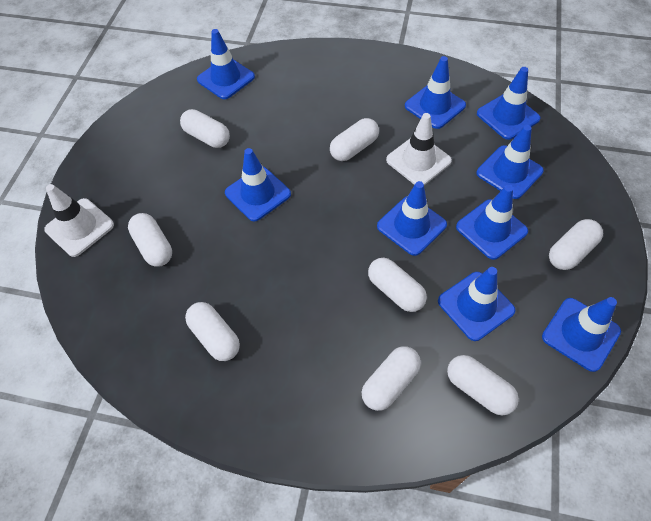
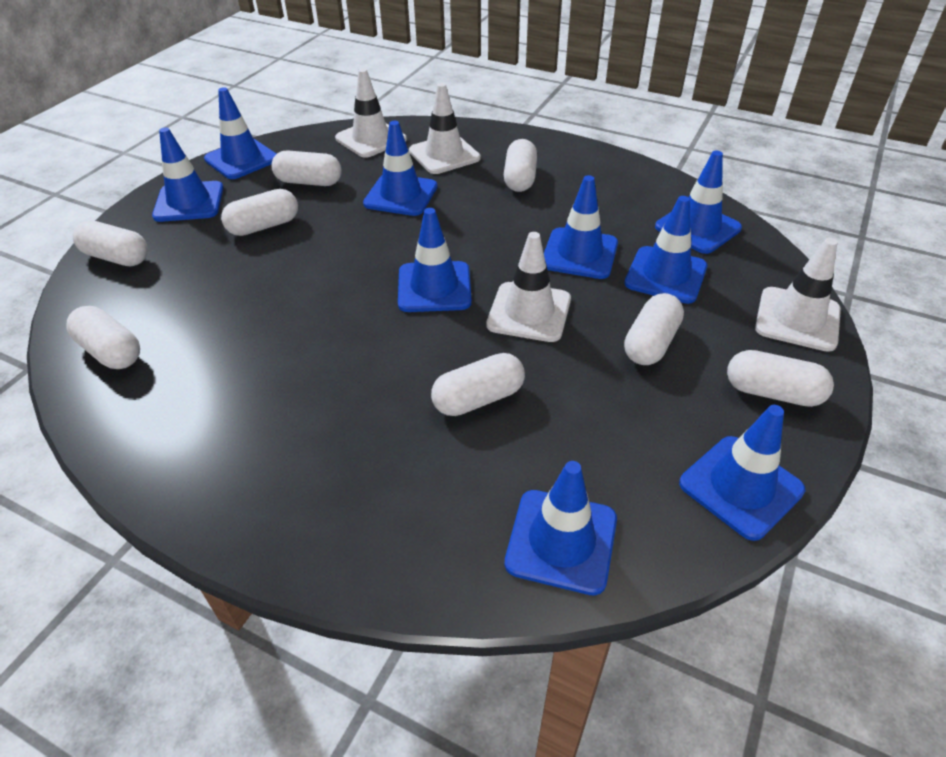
white traffic cone: 2 -> 4

